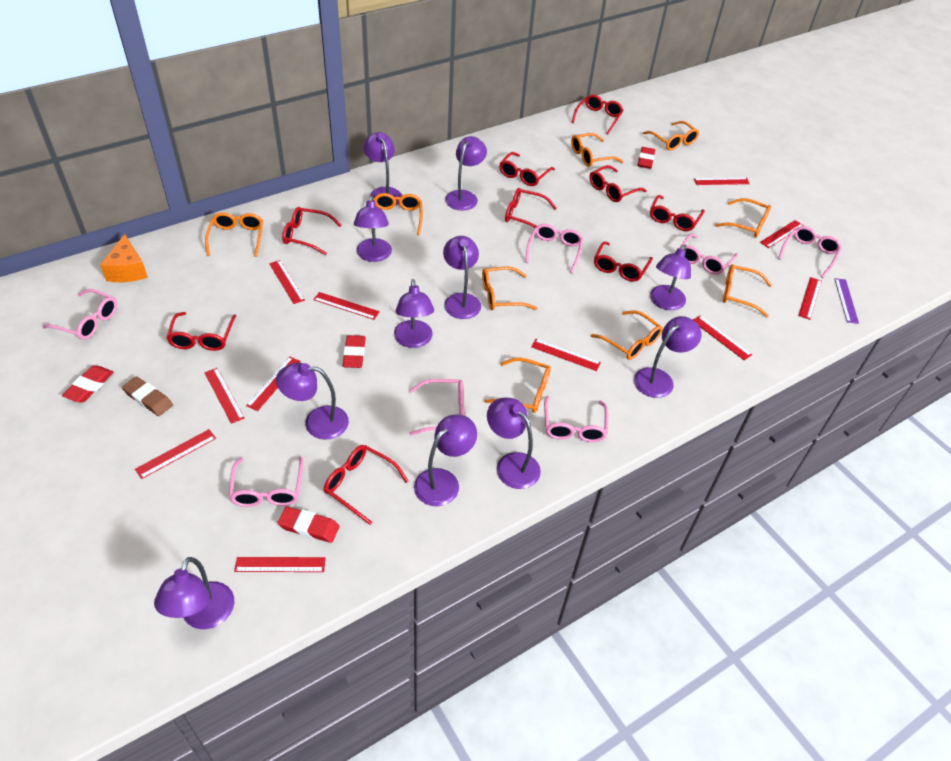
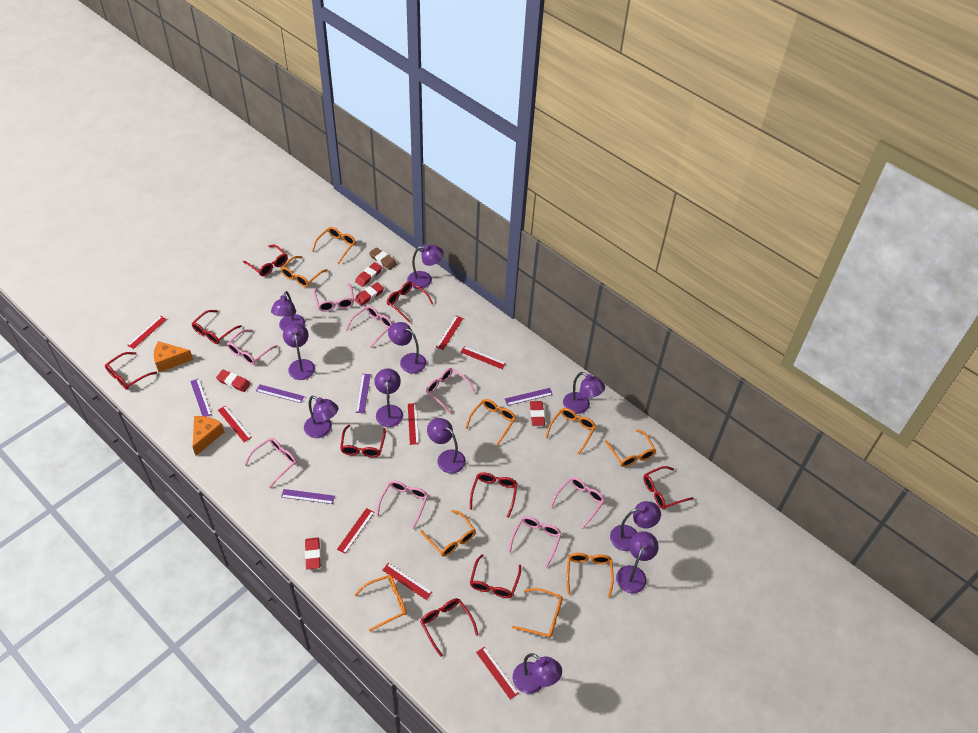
orange cheese: 1 -> 2
pink glasses: 7 -> 8
purple ruler: 1 -> 5
red eraser: 4 -> 5
red ruler: 11 -> 8

